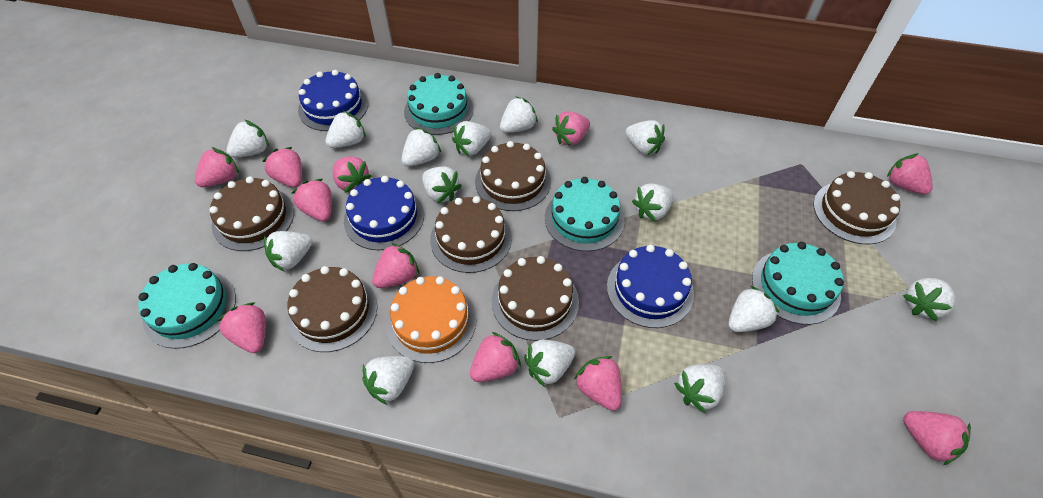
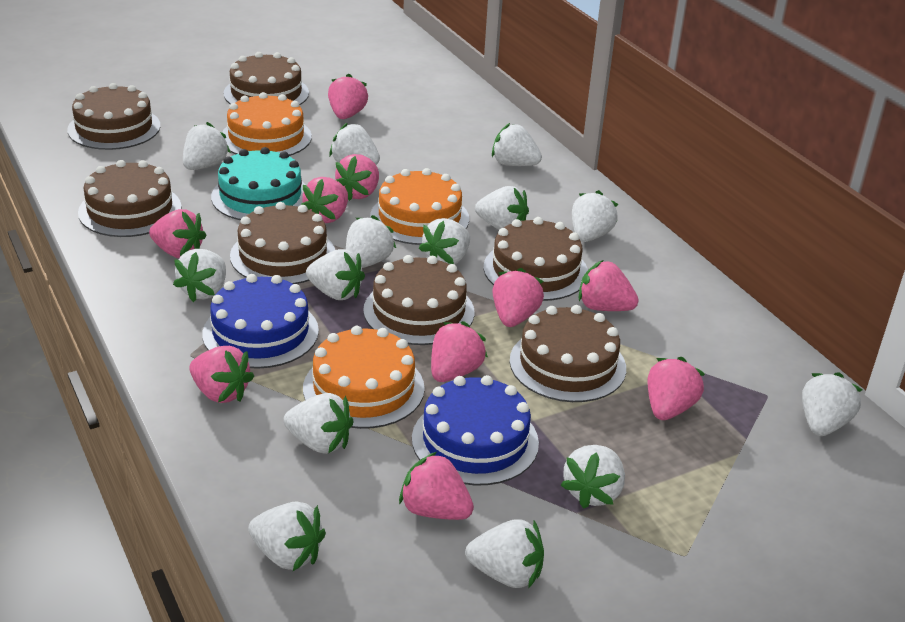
blue cake: 3 -> 2
brown cake: 6 -> 7
orange cake: 1 -> 3
pink strawberry: 11 -> 10
turquoise cake: 4 -> 1

